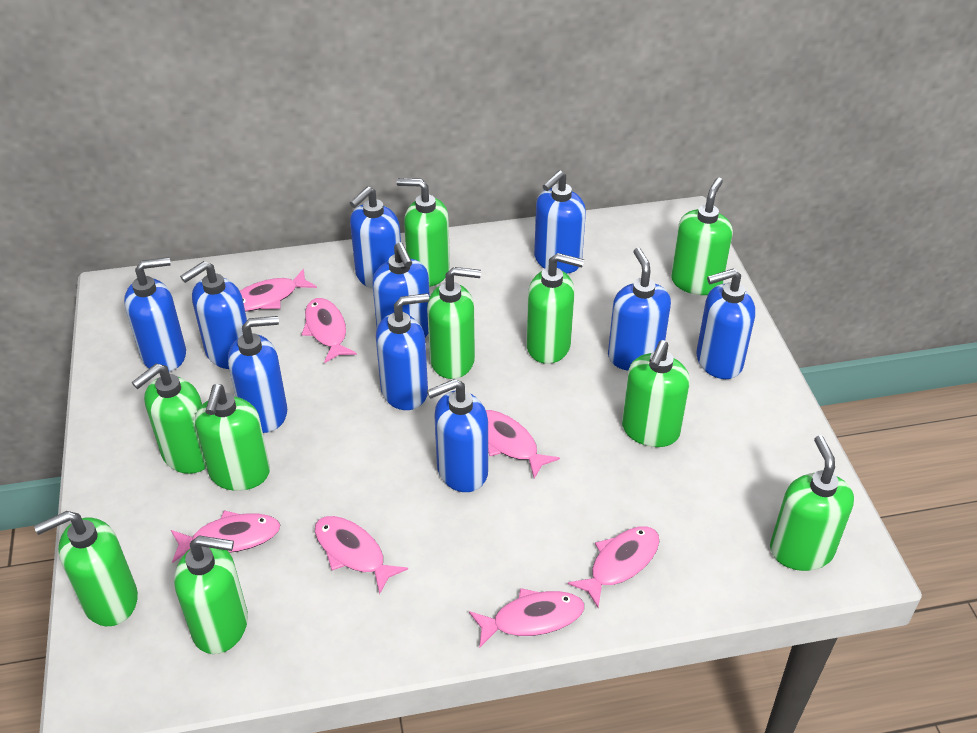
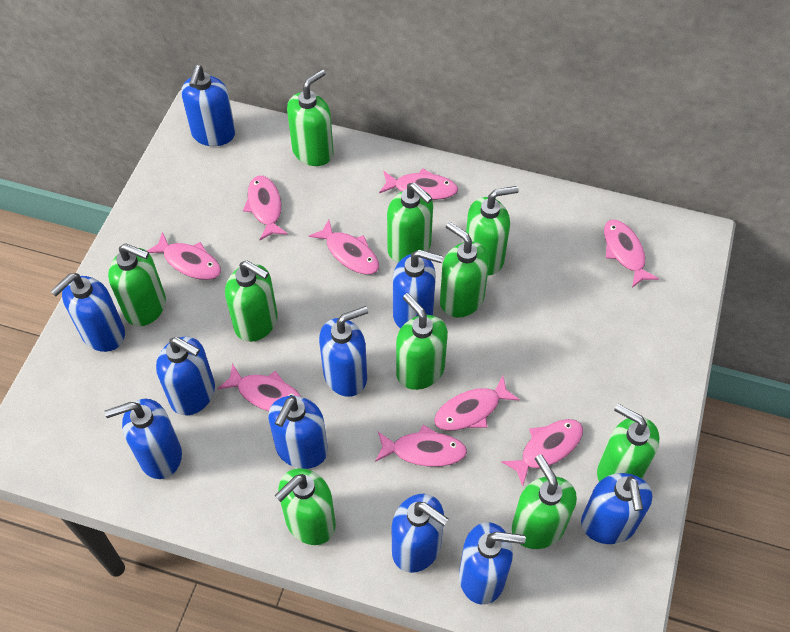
pink fish: 7 -> 9

